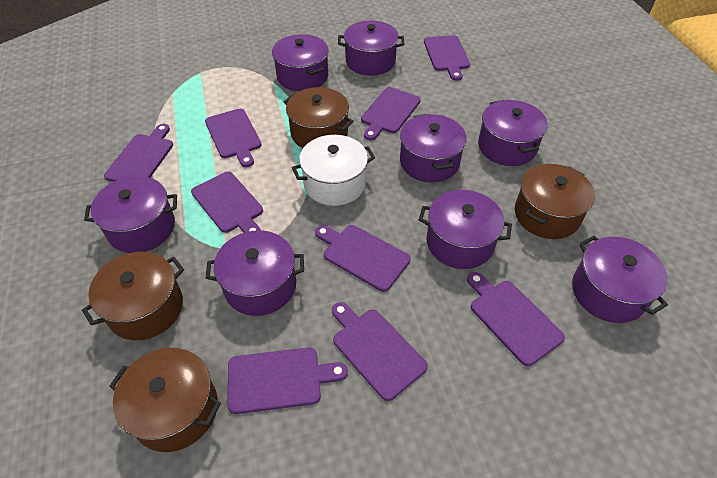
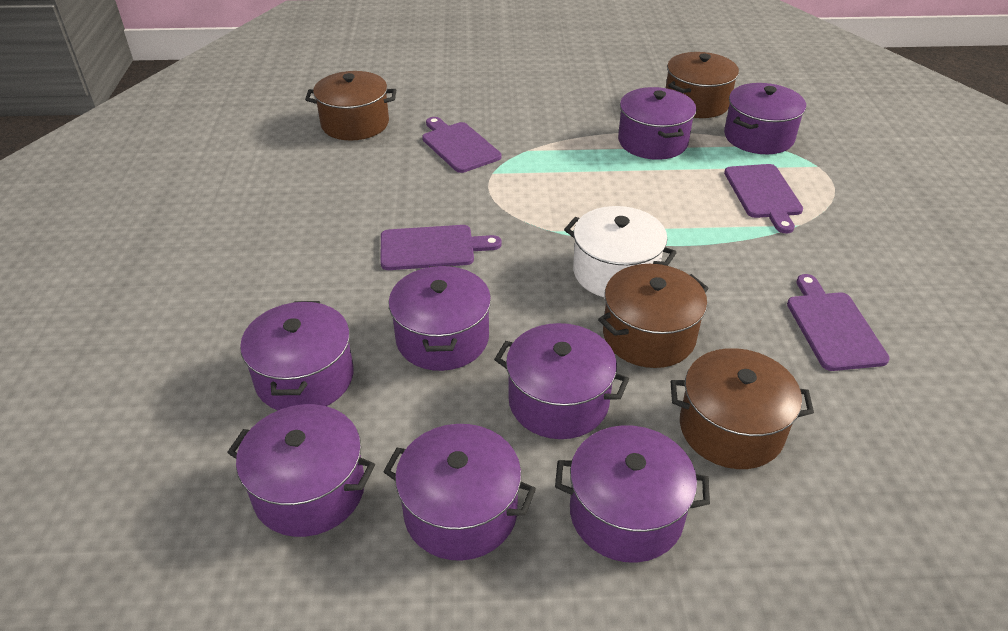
purple cutting board: 9 -> 4

